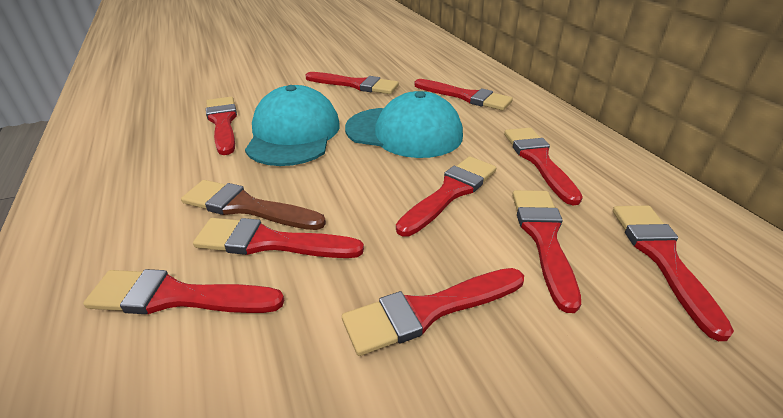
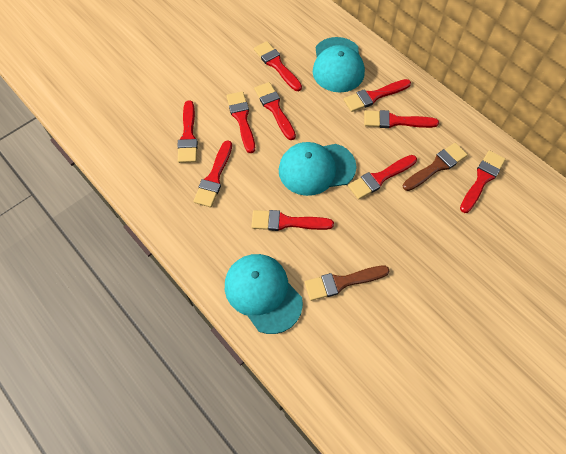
brown brush: 1 -> 2
turquoise cap: 2 -> 3

